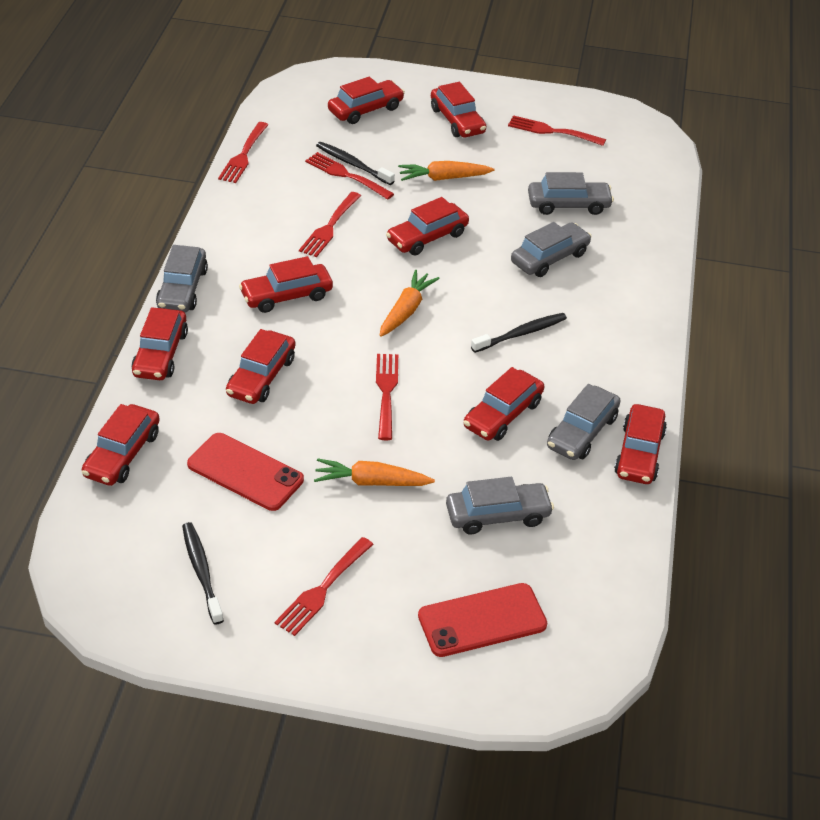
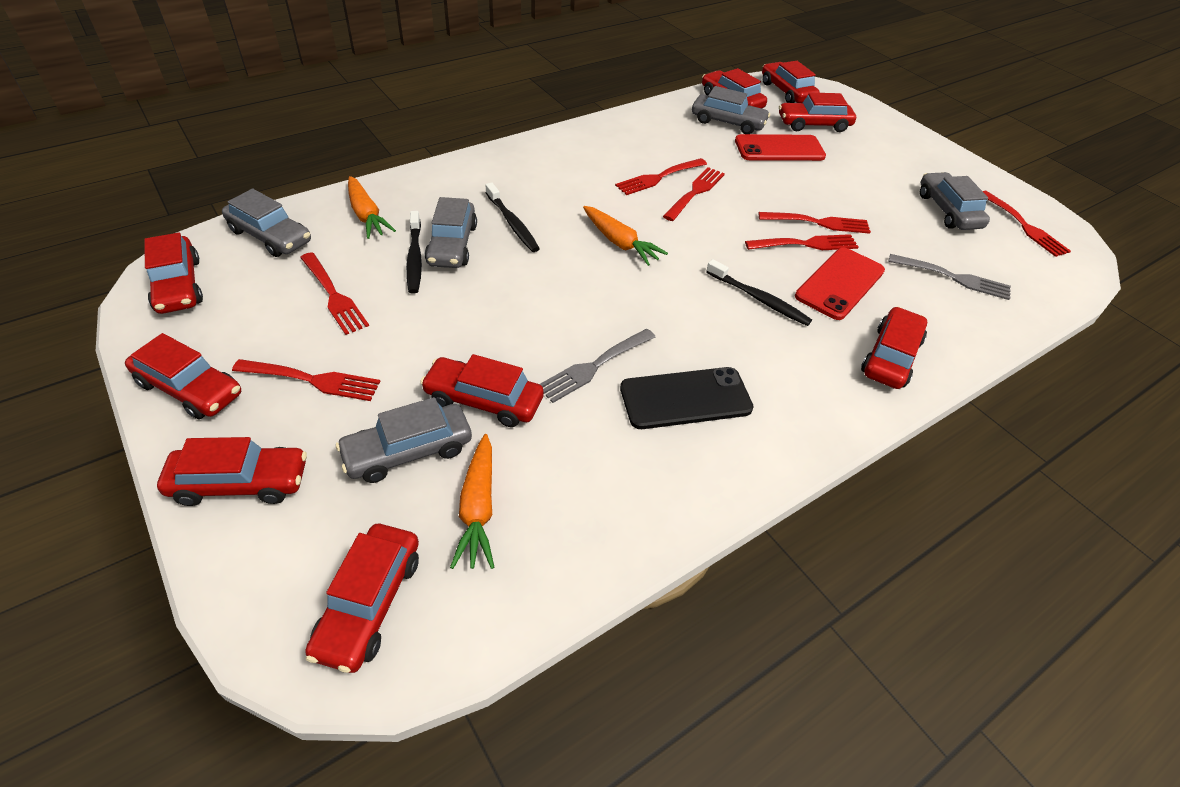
black phone: 0 -> 1
grey fork: 0 -> 2
red fork: 6 -> 7

